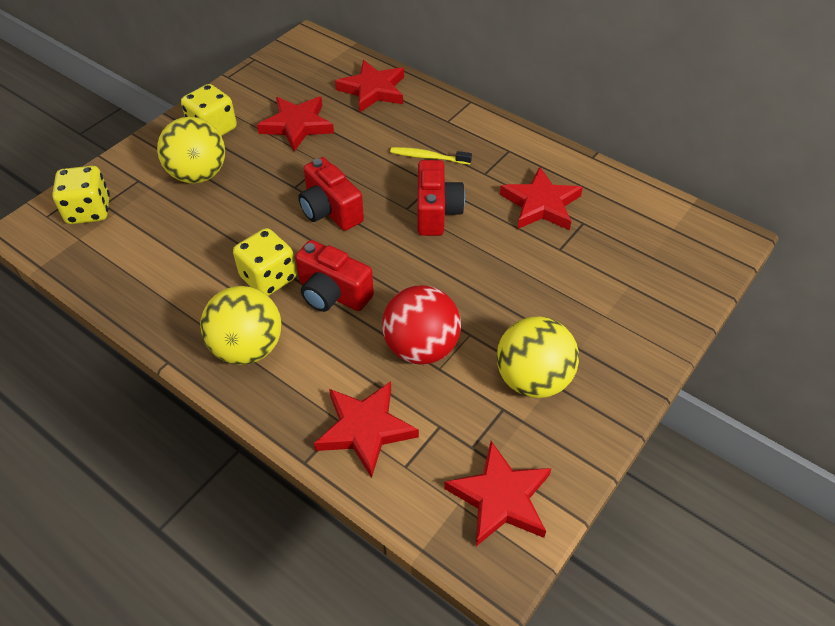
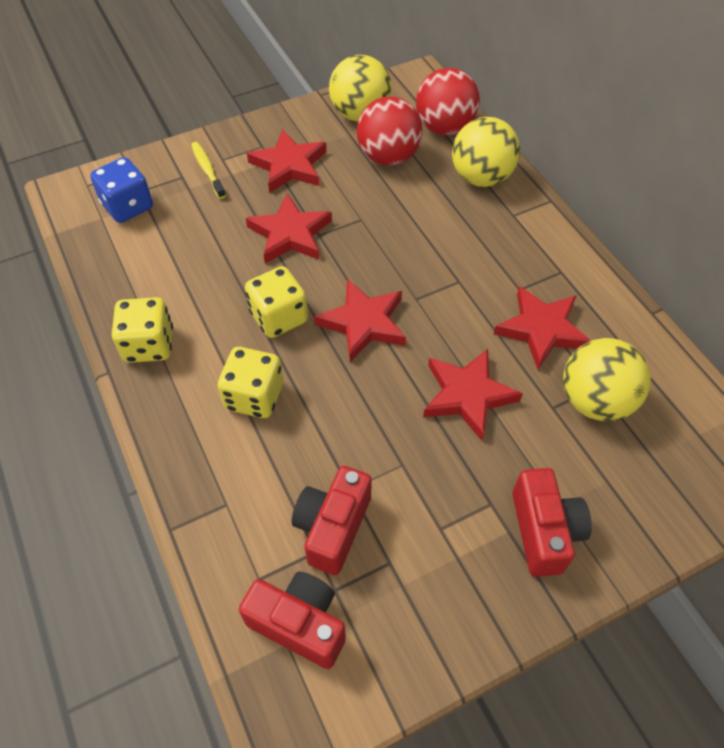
blue dice: 0 -> 1
red ball: 1 -> 2

